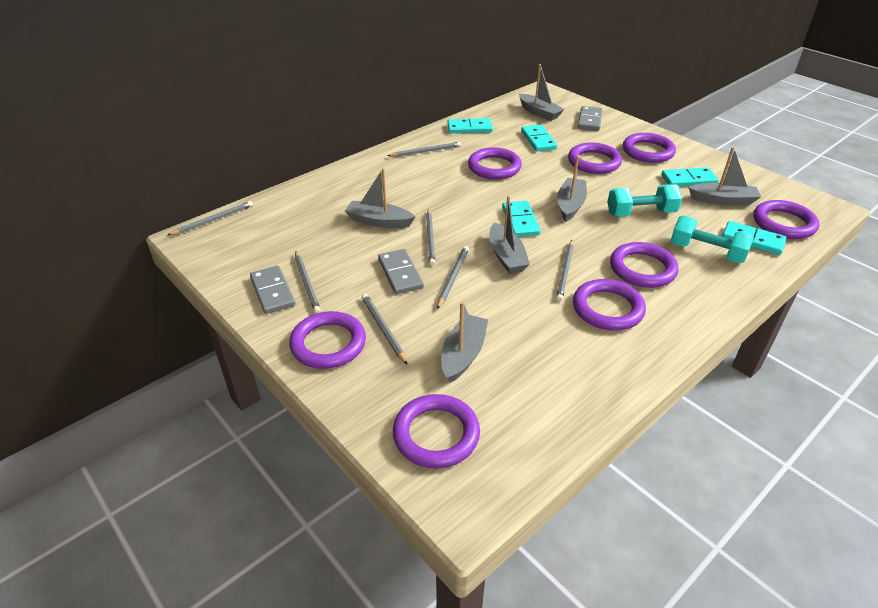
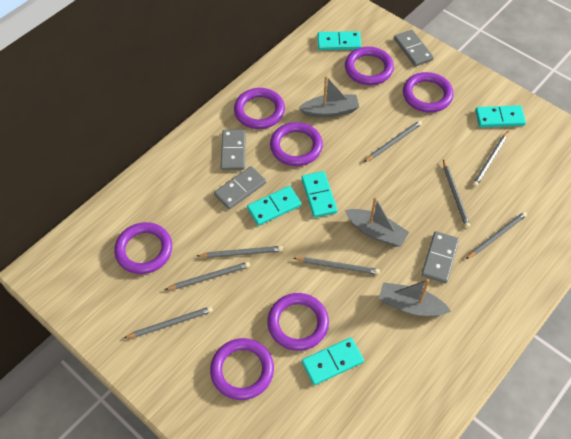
grey boat: 6 -> 3
grey domino: 3 -> 4
grey pencil: 7 -> 8
purple ring: 8 -> 7
turquoise dumbbell: 2 -> 0

